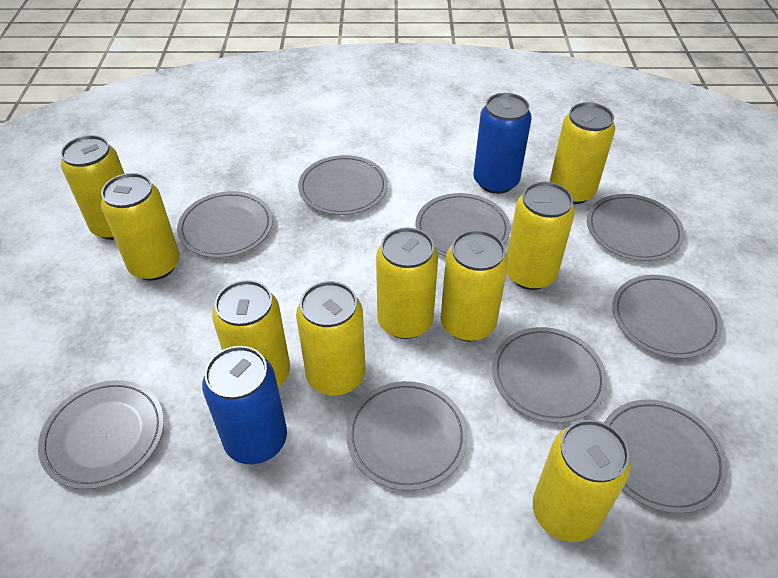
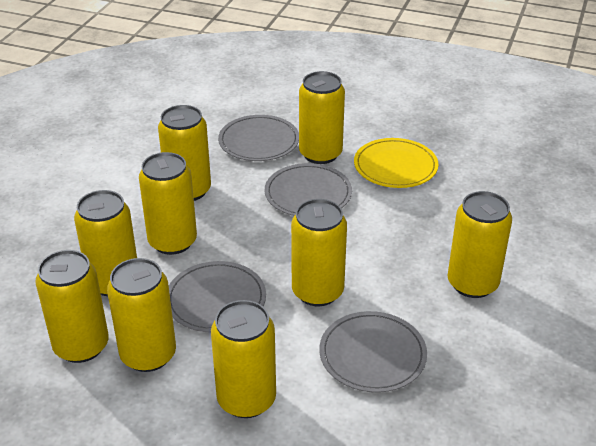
blue can: 2 -> 0
grey plate: 9 -> 4
yellow plate: 0 -> 1

